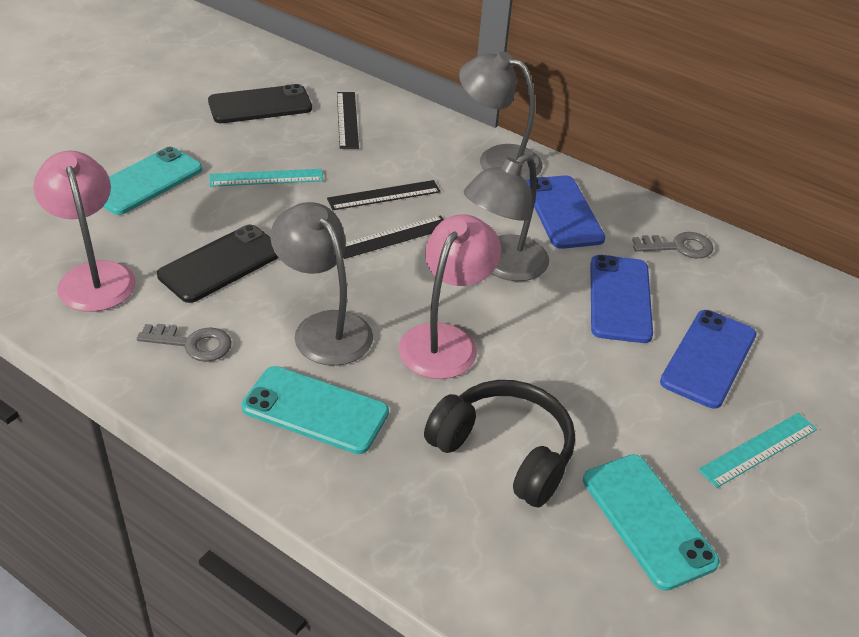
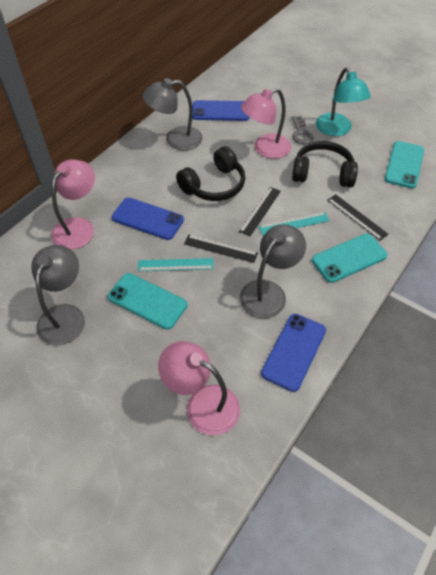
black headphones: 1 -> 2
black phone: 2 -> 0
grey key: 2 -> 1
pink lamp: 2 -> 3
turquoise lamp: 0 -> 1

